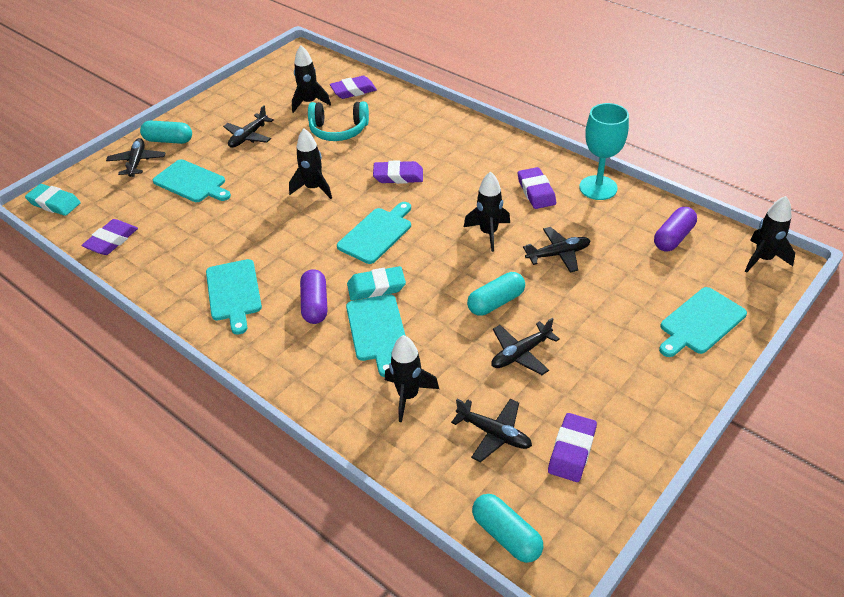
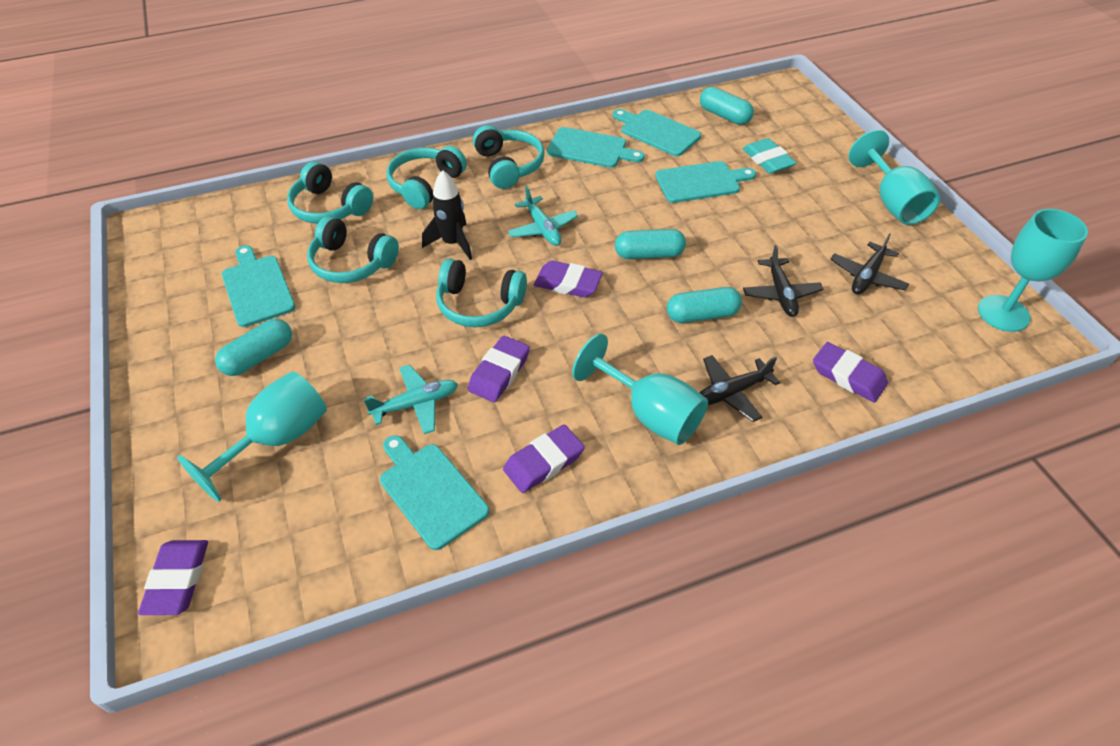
black plane: 5 -> 3
black rocket: 5 -> 1
purple capsule: 2 -> 0
turquoise capsule: 3 -> 4
turquoise eraser: 2 -> 1
turquoise goblet: 1 -> 4
turquoise headphones: 1 -> 5
turquoise plane: 0 -> 2

